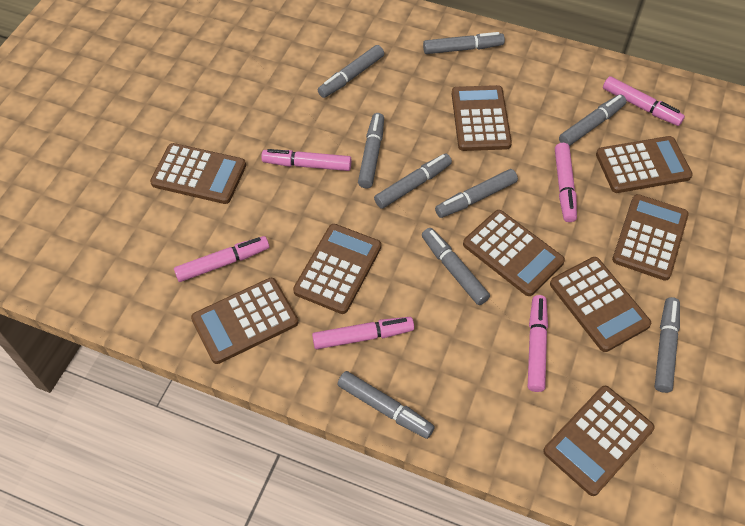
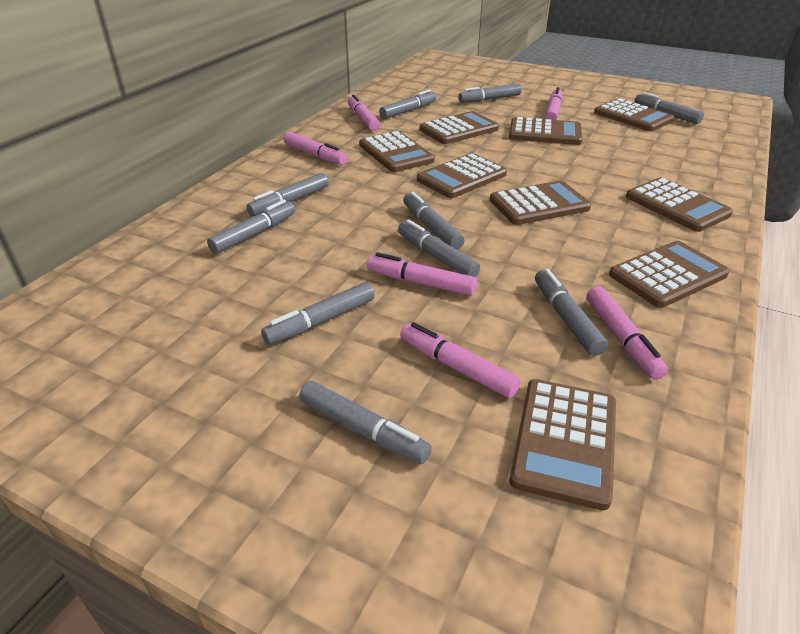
grey marker: 9 -> 10

